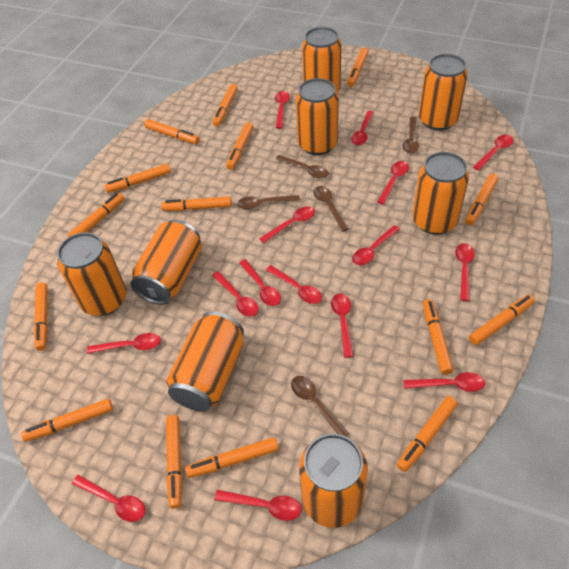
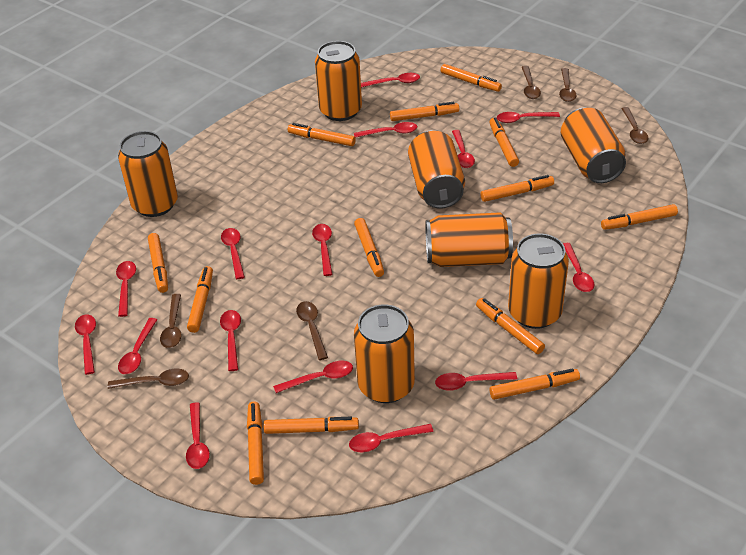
brown spoon: 5 -> 6
orange can: 8 -> 7
orange marker: 15 -> 13

